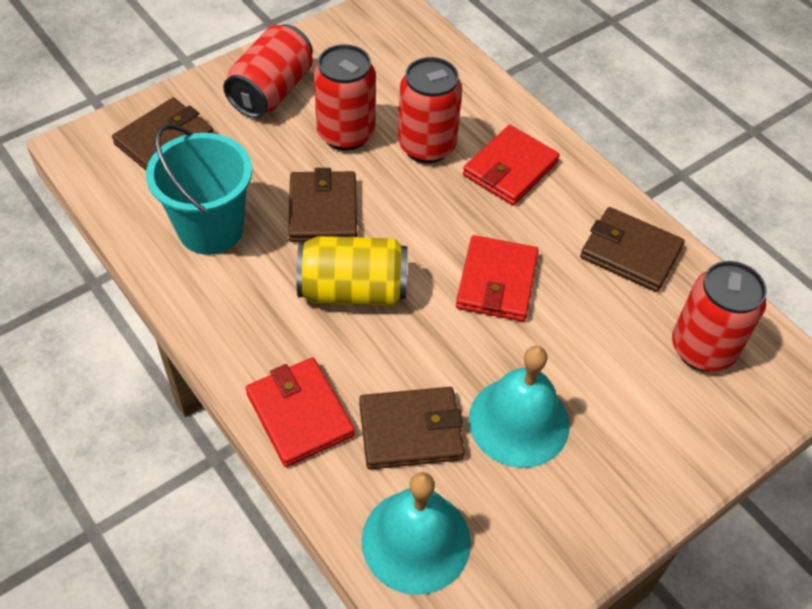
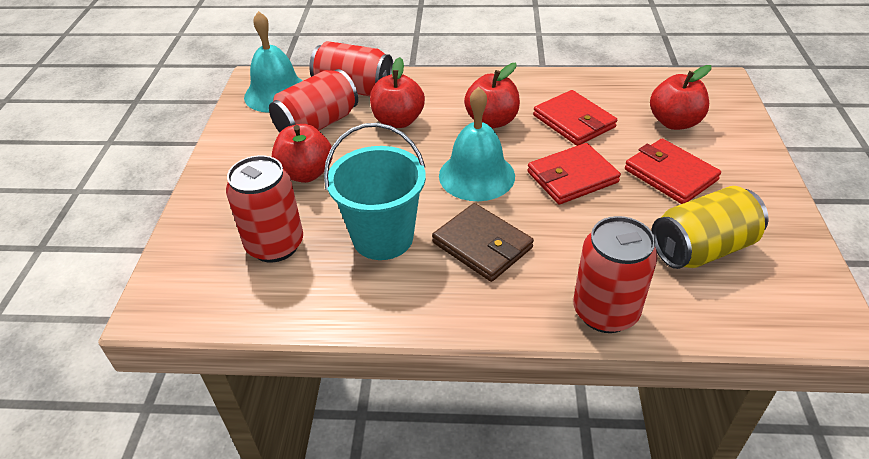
brown wallet: 4 -> 1
red apple: 0 -> 4

